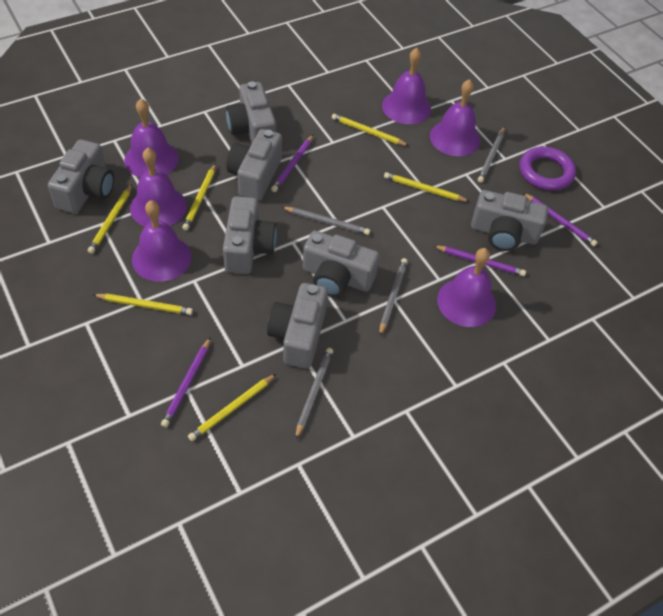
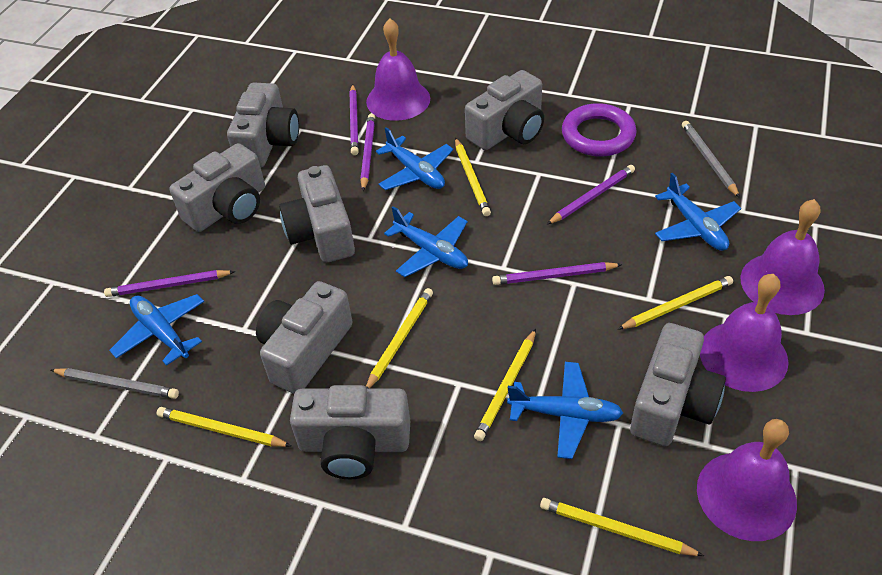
blue plane: 0 -> 5
grey pencil: 4 -> 2
purple bell: 6 -> 4
purple pencil: 4 -> 5

